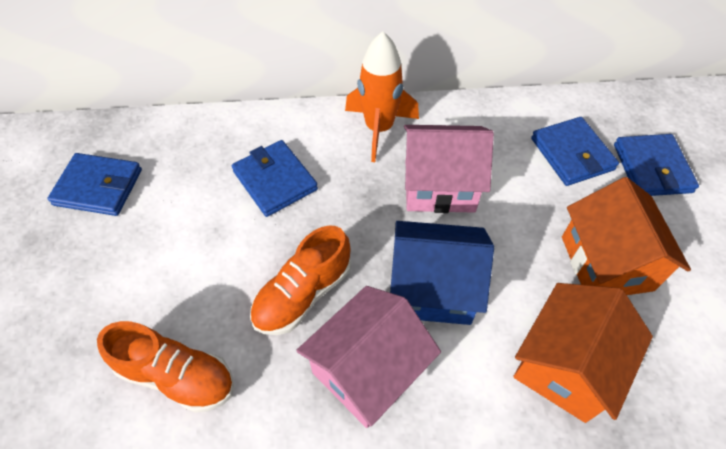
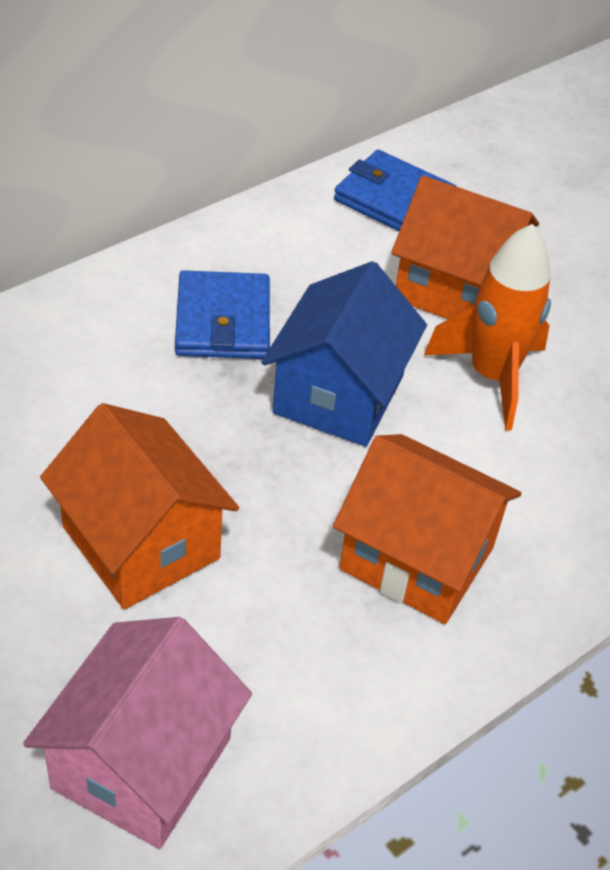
blue wallet: 4 -> 2
orange house: 2 -> 3
orange shoe: 2 -> 0
pink house: 2 -> 1

